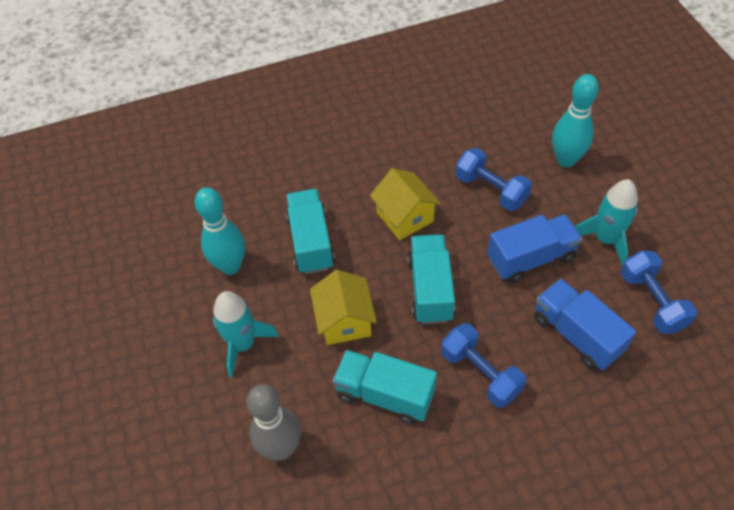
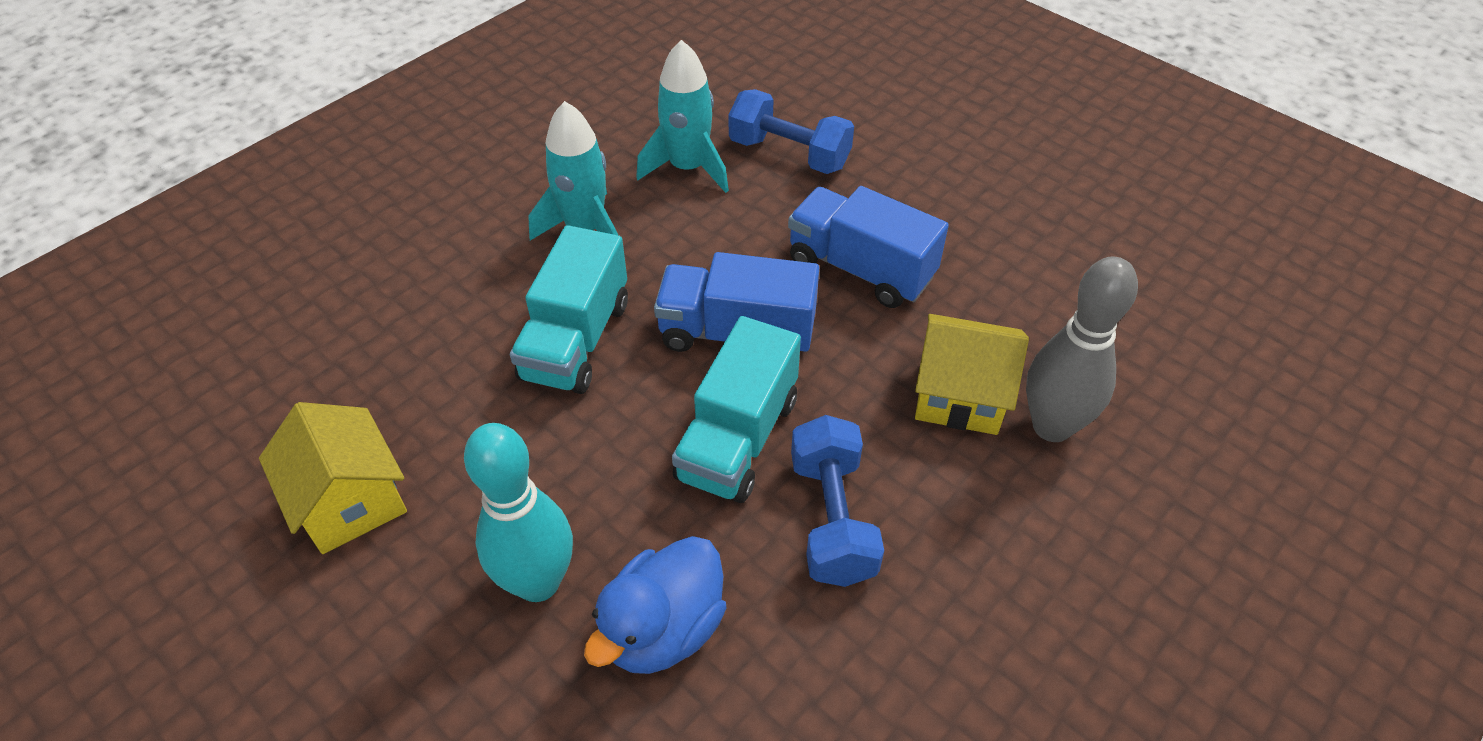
blue duck: 0 -> 1
blue dumbbell: 3 -> 2
turquoise bowling pin: 2 -> 1
turquoise truck: 3 -> 2

